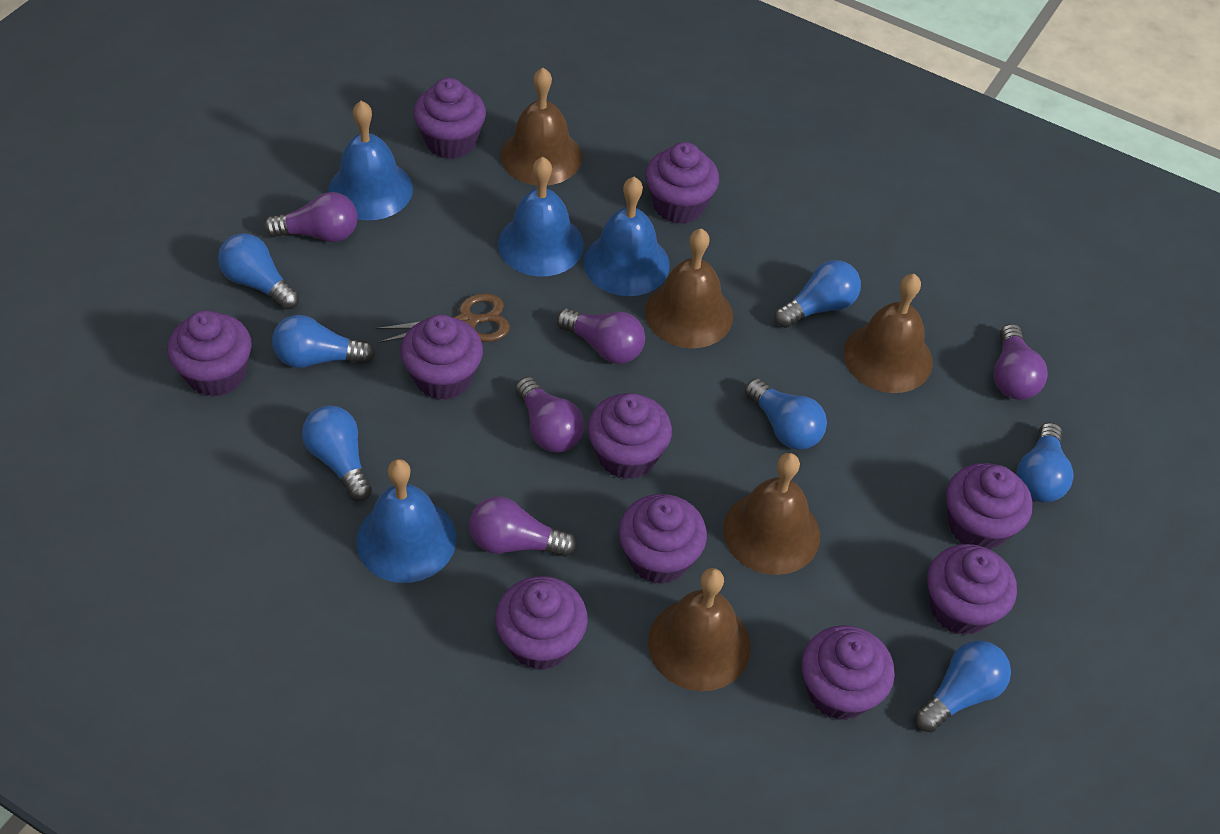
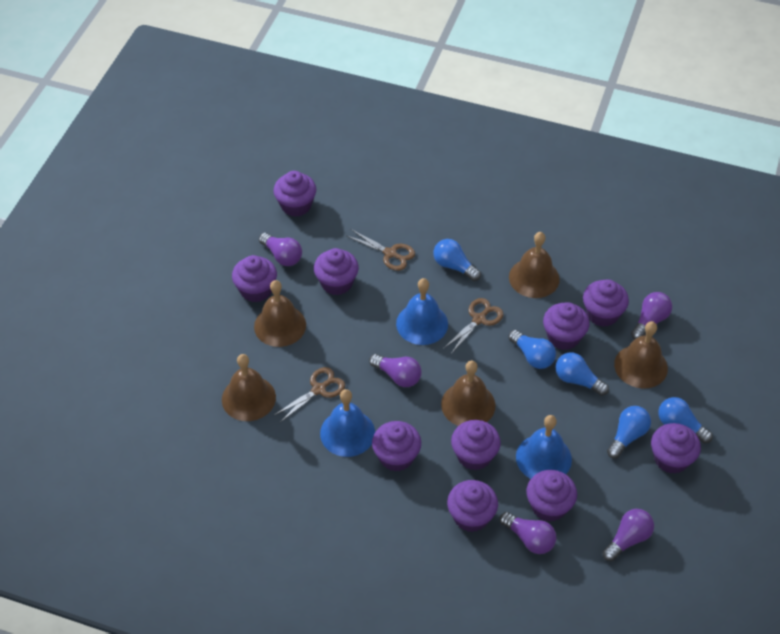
blue bell: 4 -> 3
blue light bulb: 7 -> 5
brown scissors: 1 -> 3

